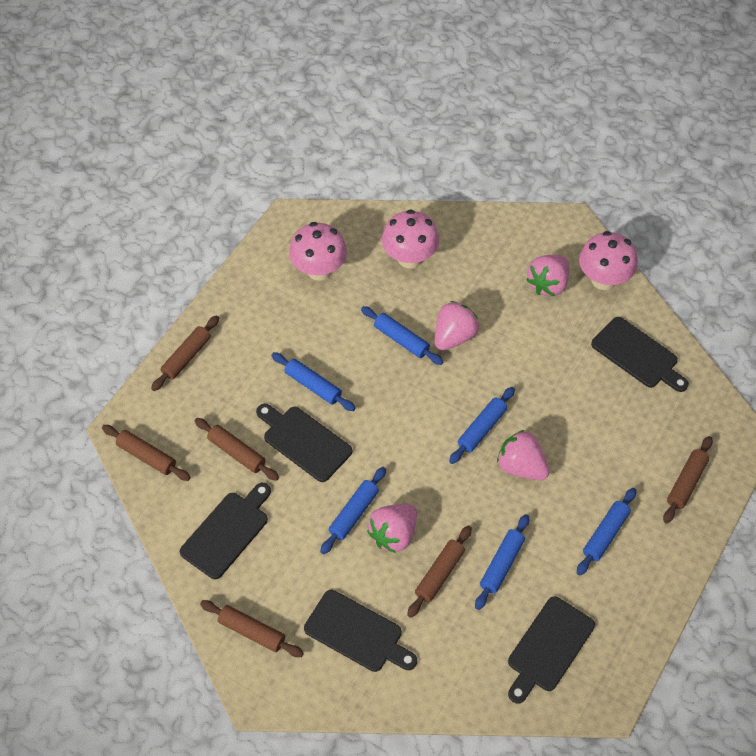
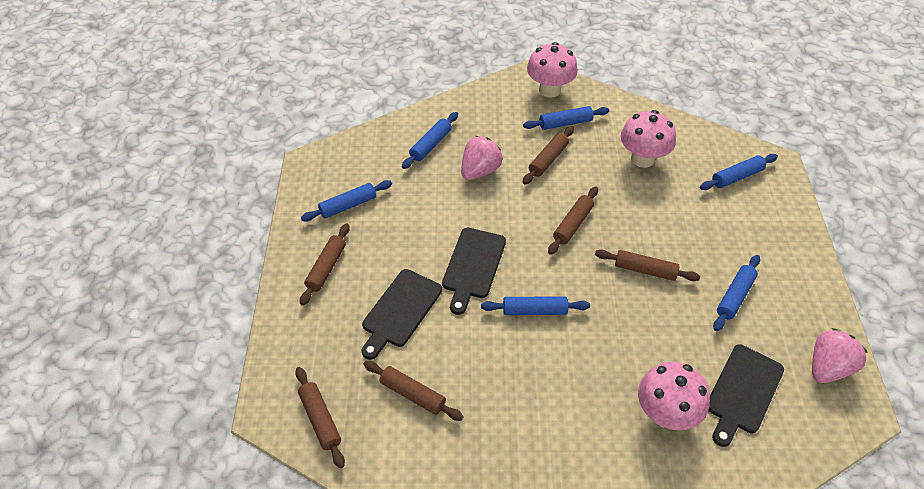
black cutting board: 5 -> 3
pink strawberry: 4 -> 2

